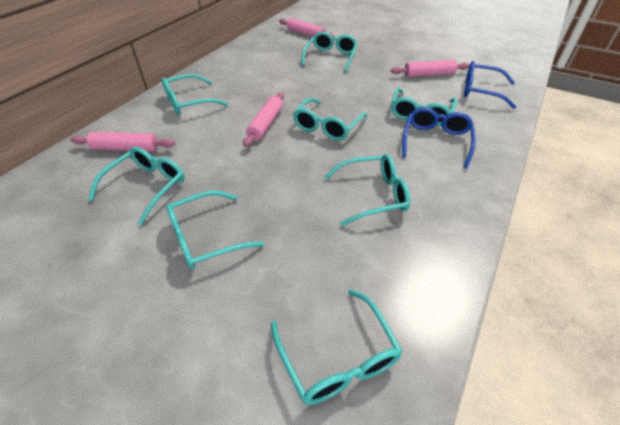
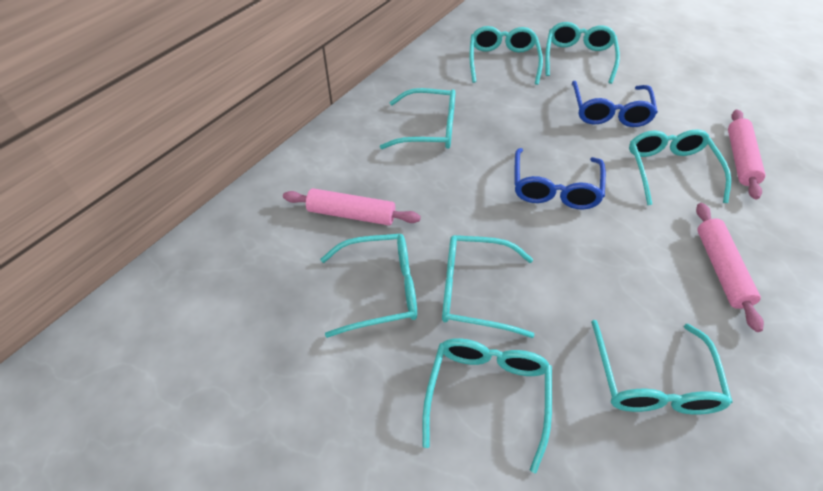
pink rolling pin: 4 -> 3

